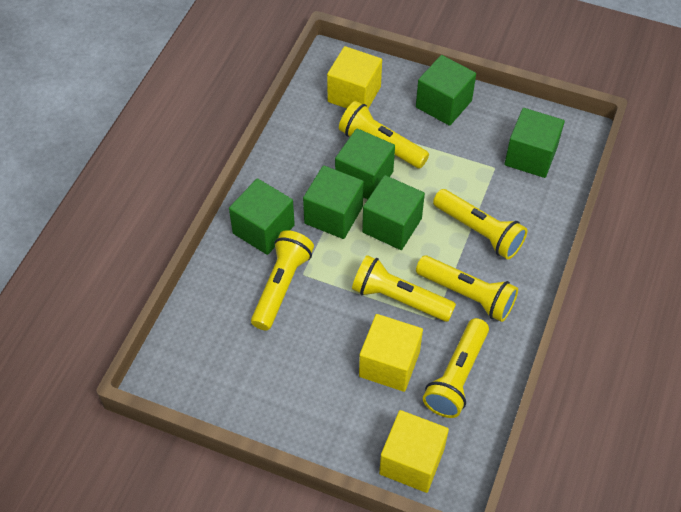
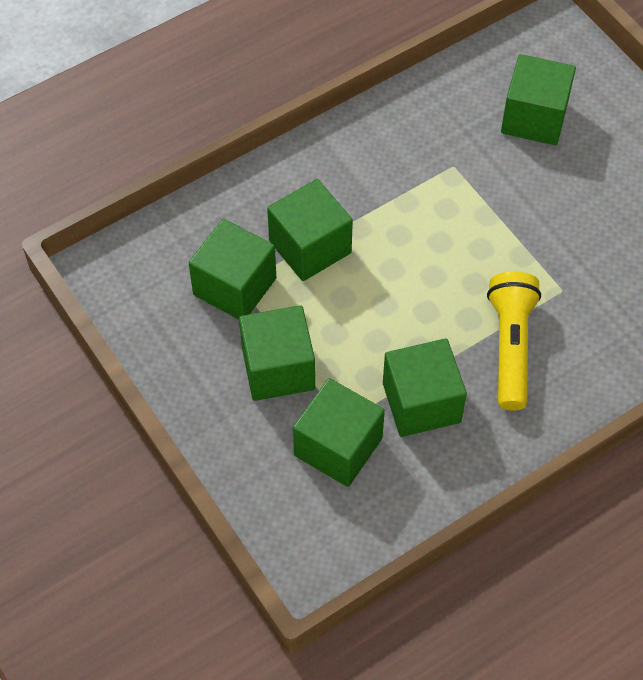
yellow cube: 3 -> 0
yellow flashlight: 6 -> 1

